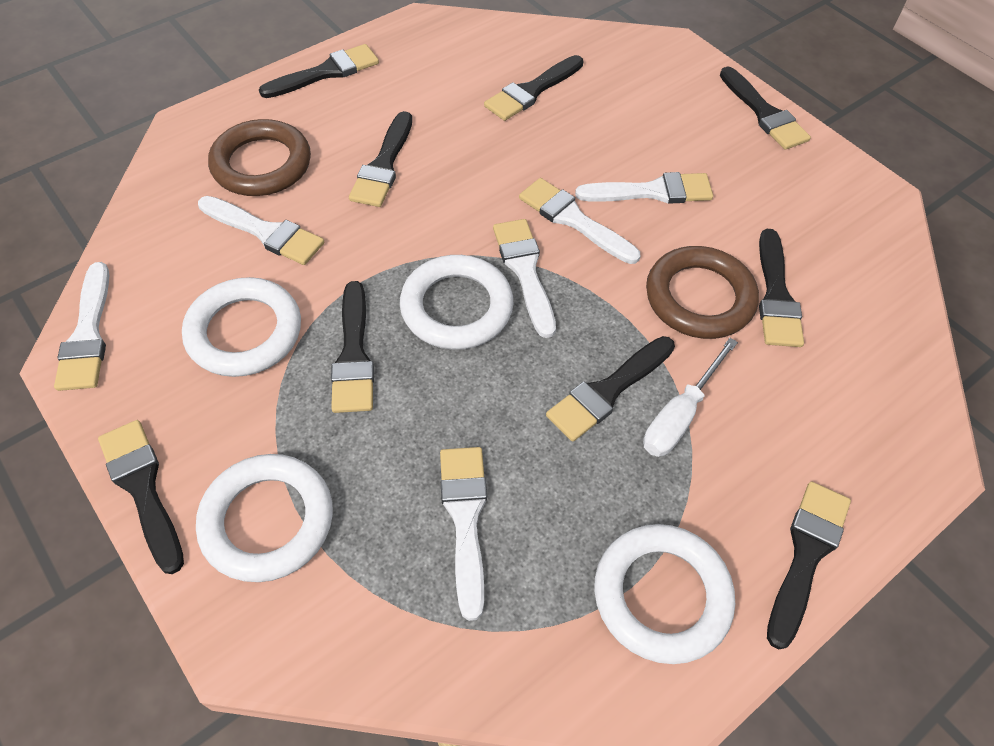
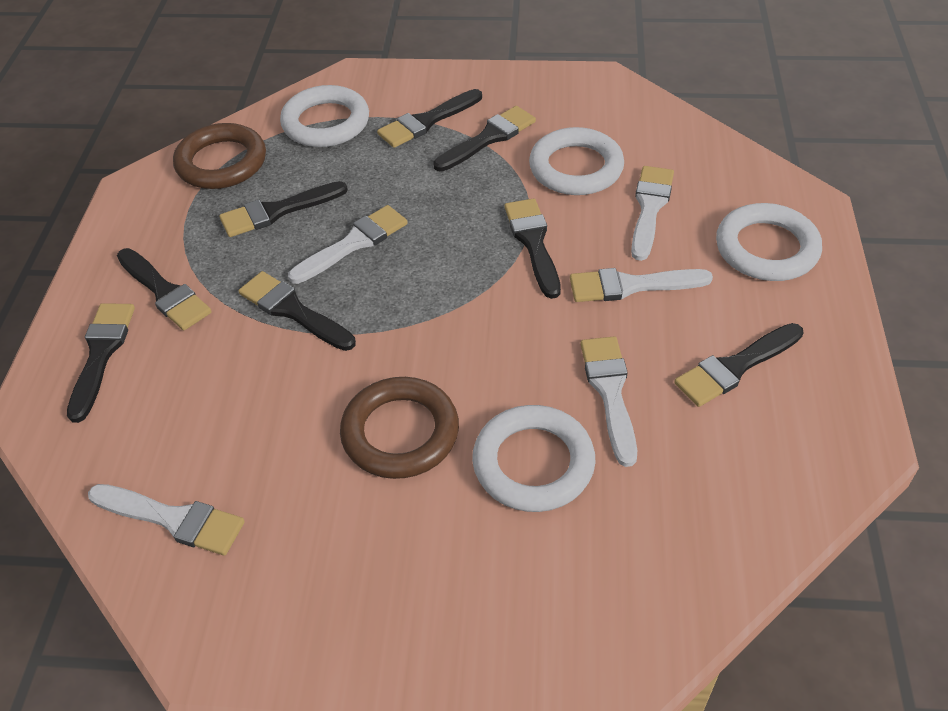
black brush: 9 -> 8
white brush: 6 -> 5
white screwdriver: 1 -> 0

